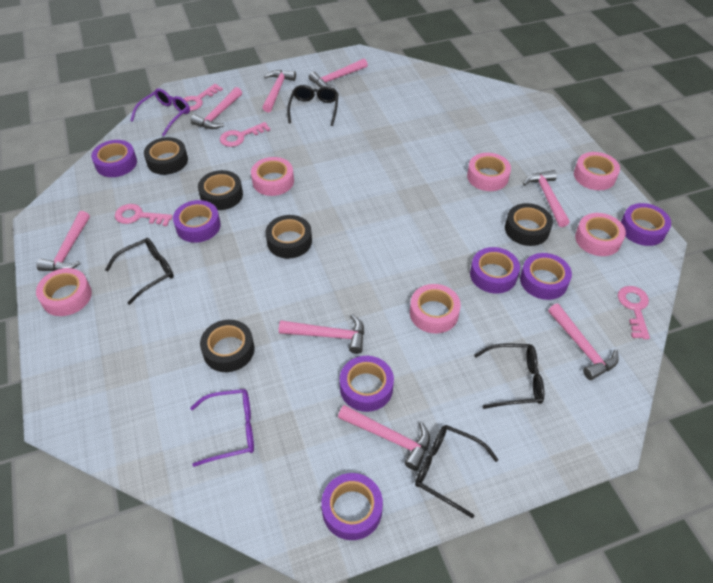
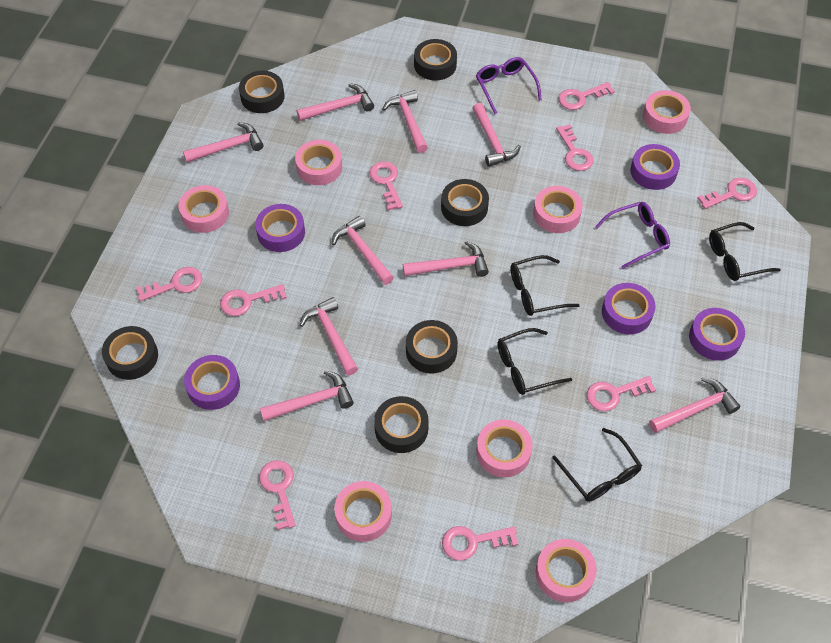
black tape: 5 -> 6
pink hammer: 8 -> 9
pink key: 4 -> 9
pink tape: 6 -> 7
purple tape: 7 -> 5

